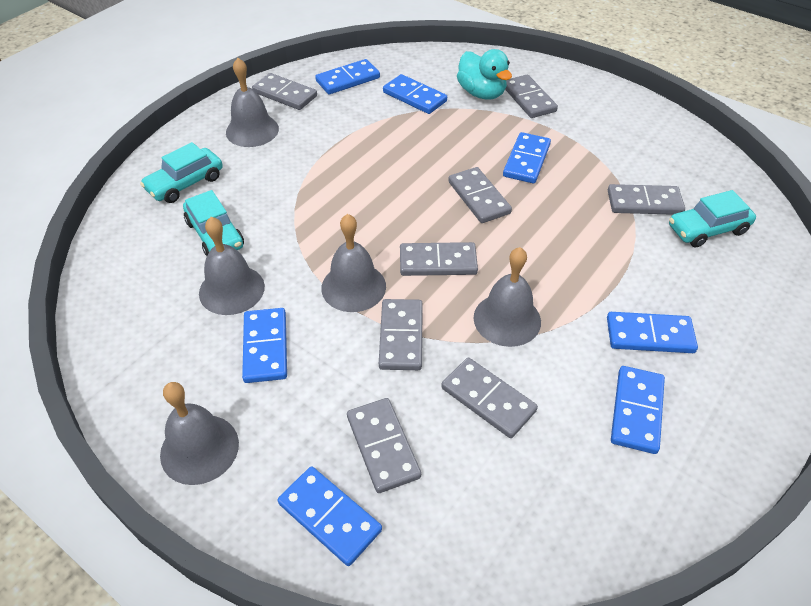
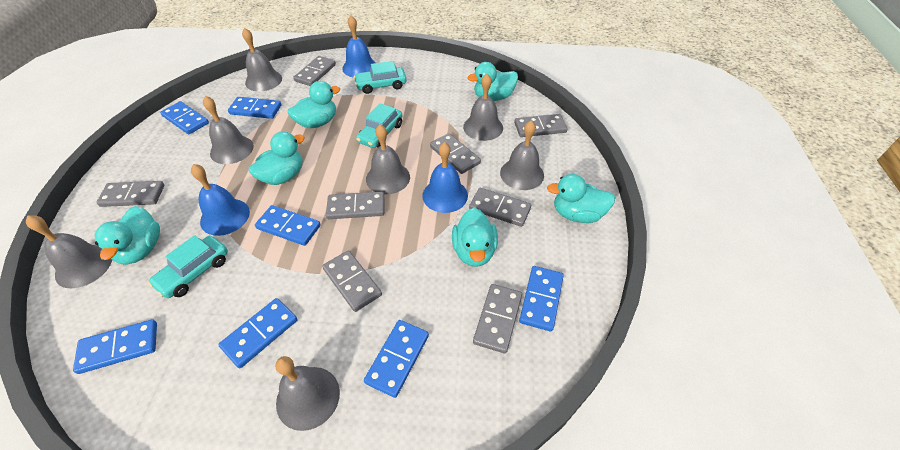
blue bell: 0 -> 3
grey bell: 5 -> 7
turquoise duck: 1 -> 6

